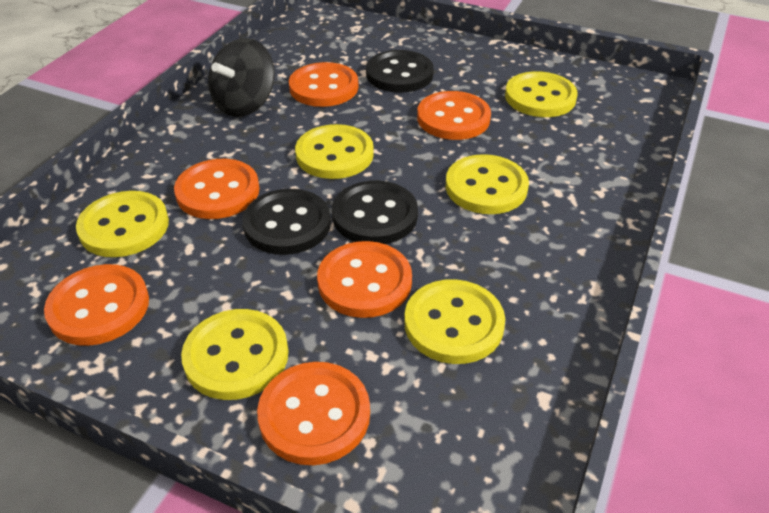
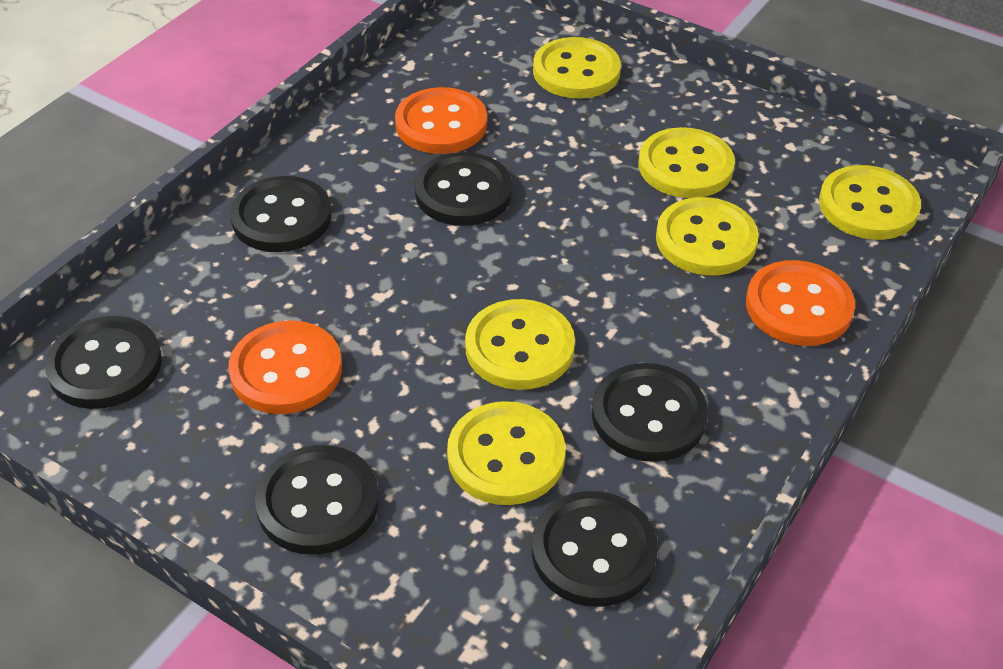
black button: 3 -> 6
black spinning top: 1 -> 0
orange button: 6 -> 3

